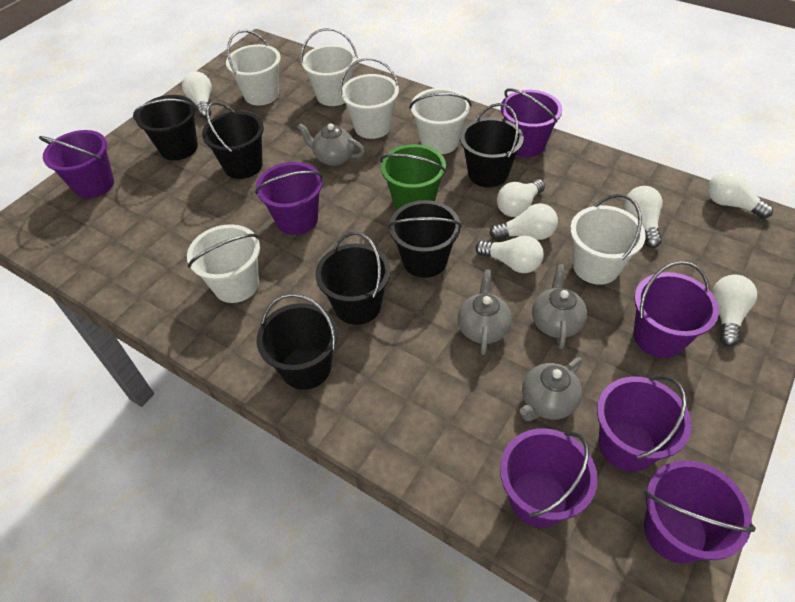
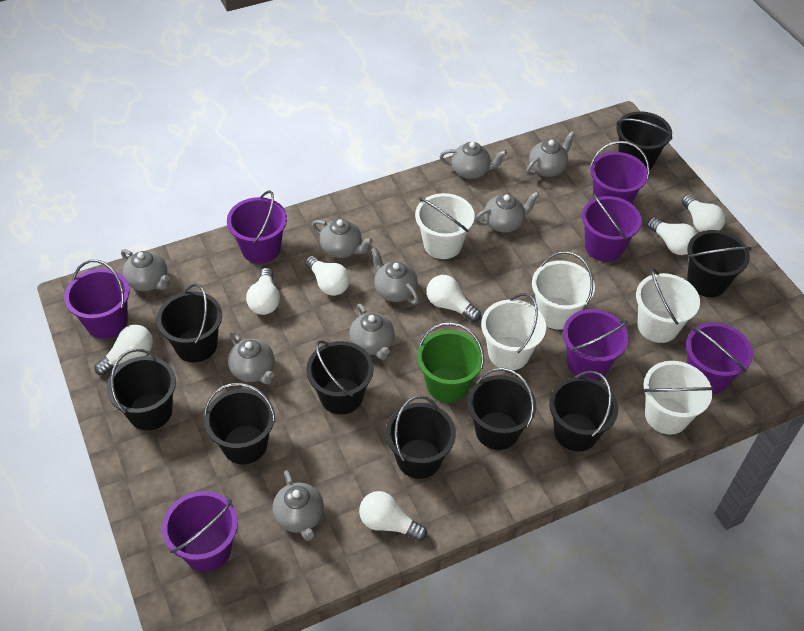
black bucket: 6 -> 9
grey teapot: 4 -> 9
white bucket: 6 -> 5

